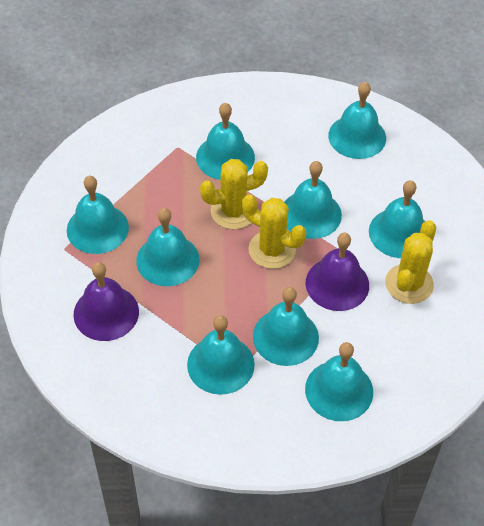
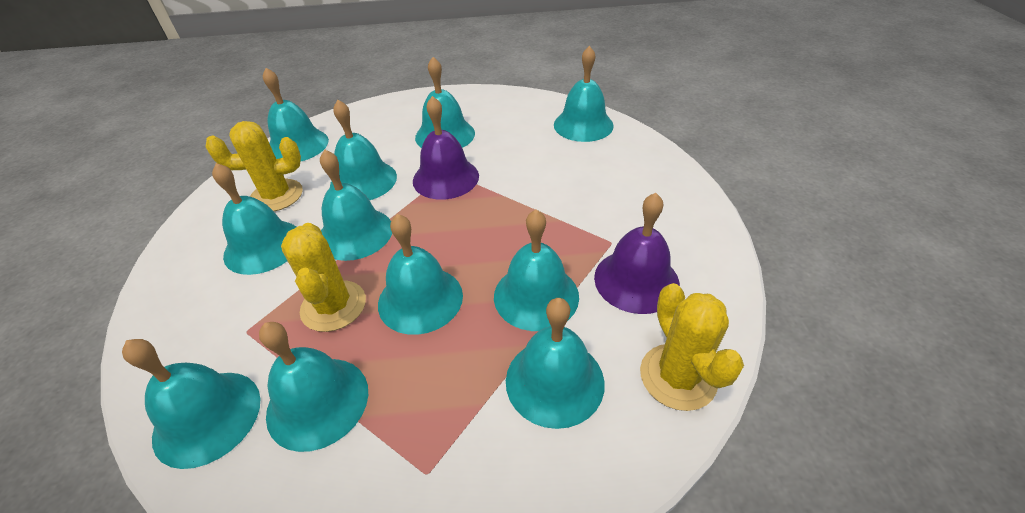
turquoise bell: 9 -> 11

